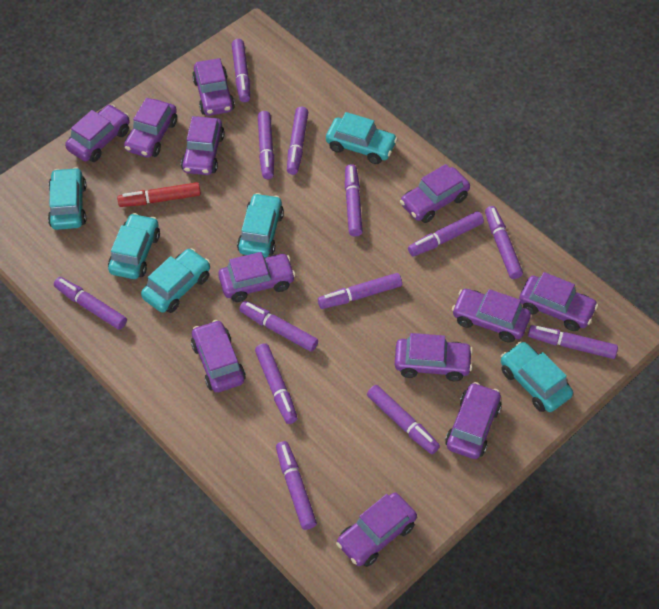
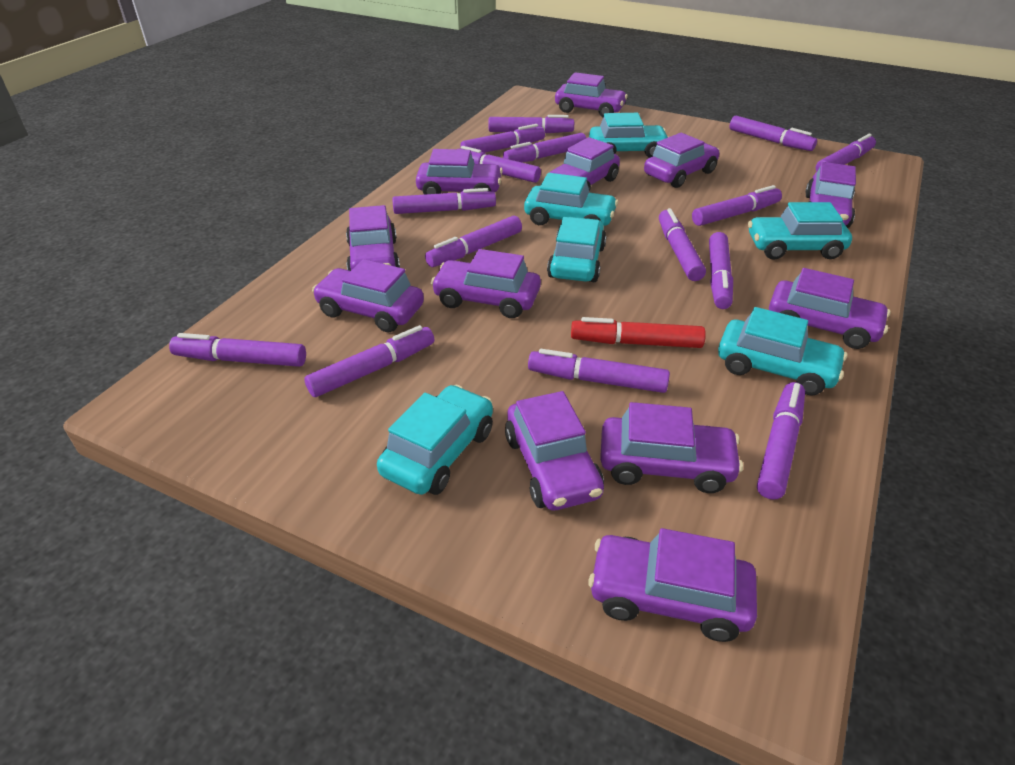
purple marker: 13 -> 15

